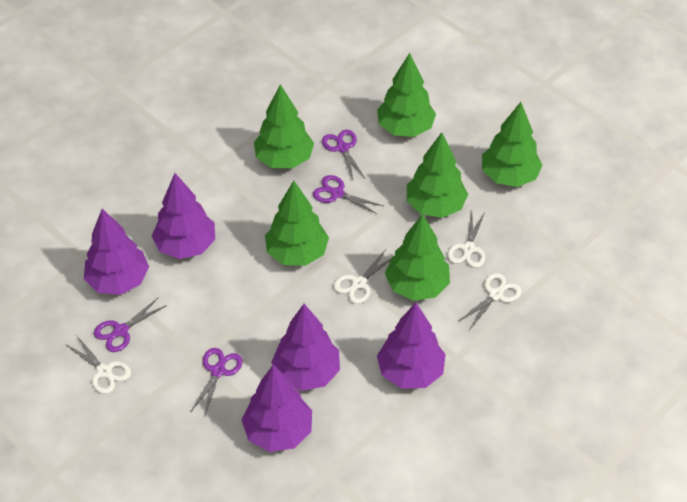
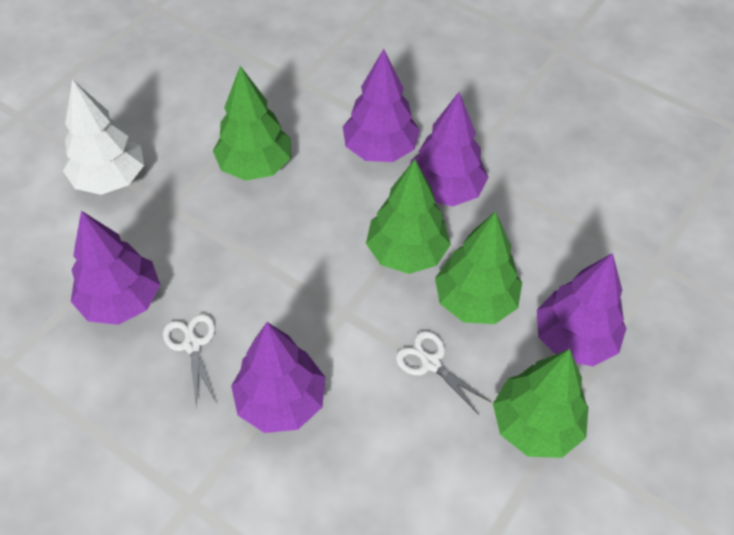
green tree: 6 -> 4
purple scissors: 4 -> 0
white scissors: 4 -> 2
white tree: 0 -> 1

